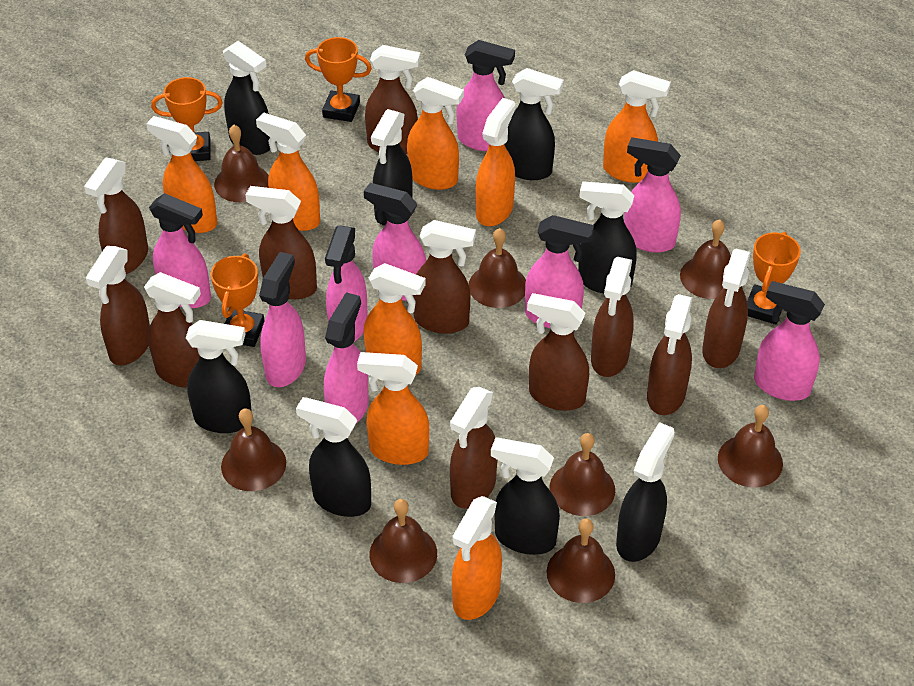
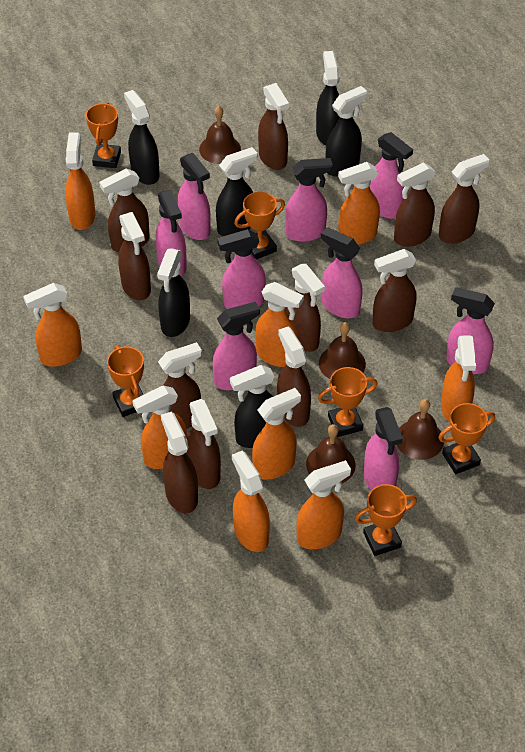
black spray bottle: 8 -> 6
brown bell: 8 -> 4
orange spray bottle: 8 -> 9
orange trophy: 4 -> 6

